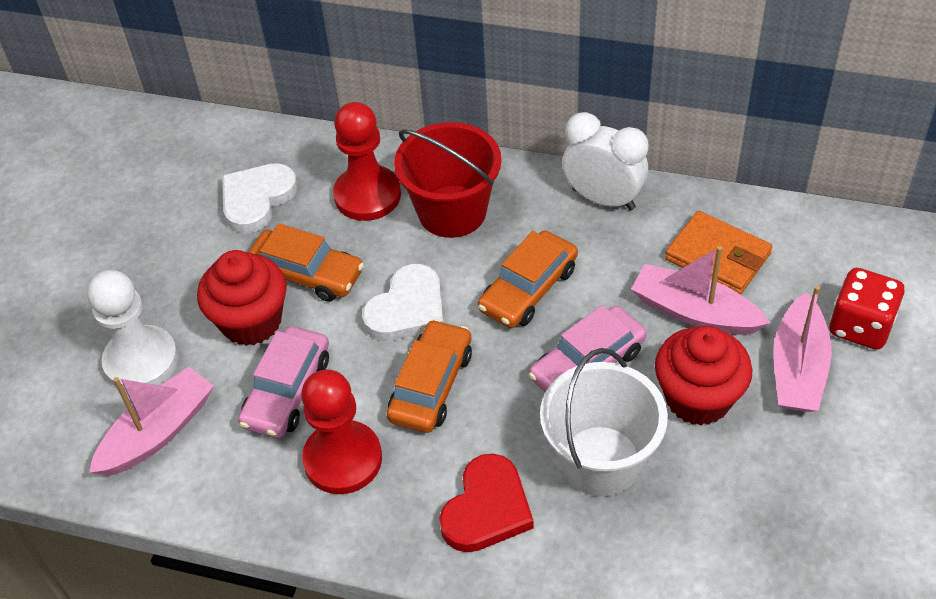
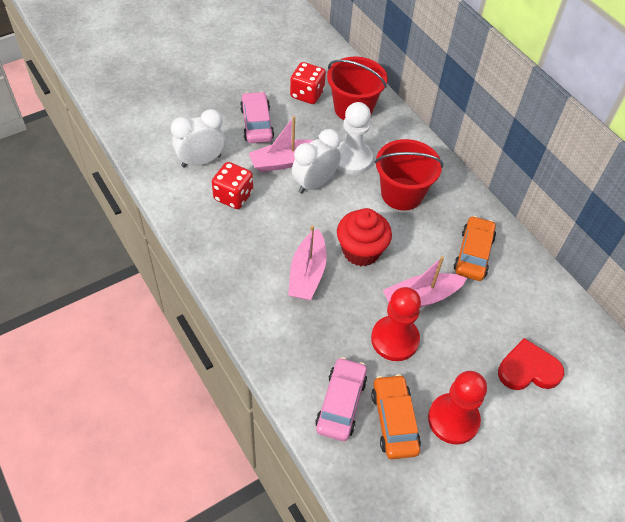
orange car: 3 -> 2
orange wallet: 1 -> 0
red bucket: 1 -> 2
red cupcake: 2 -> 1
red dice: 1 -> 2
white bucket: 1 -> 0
white clock: 1 -> 2
white heart: 2 -> 0

